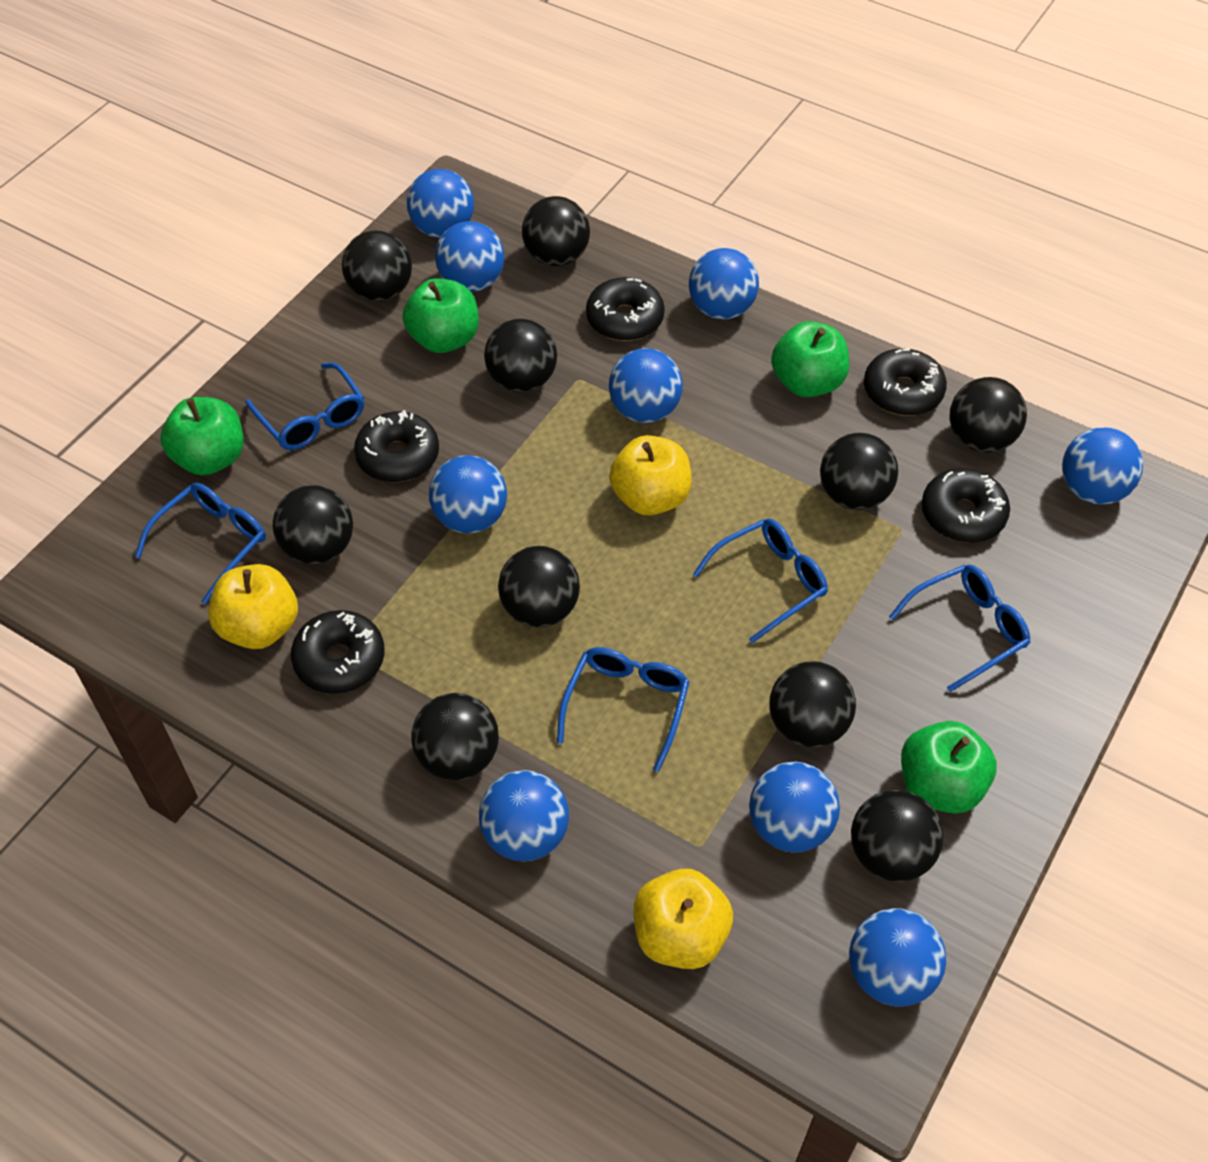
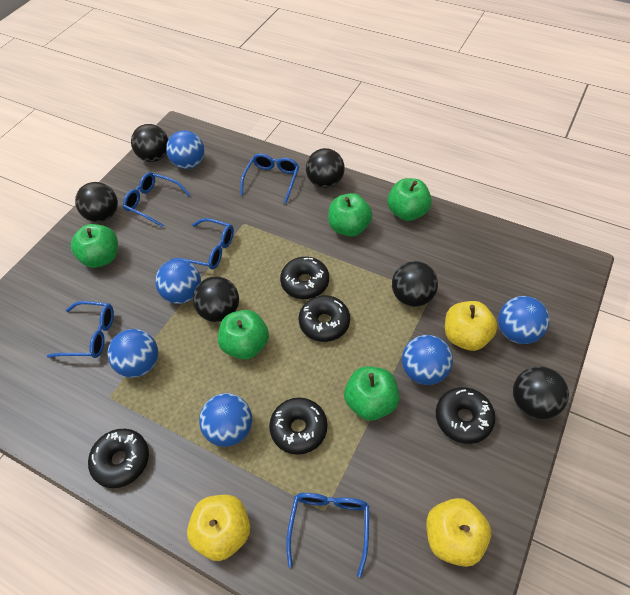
black ball: 10 -> 6
blue ball: 9 -> 6
green apple: 4 -> 5

